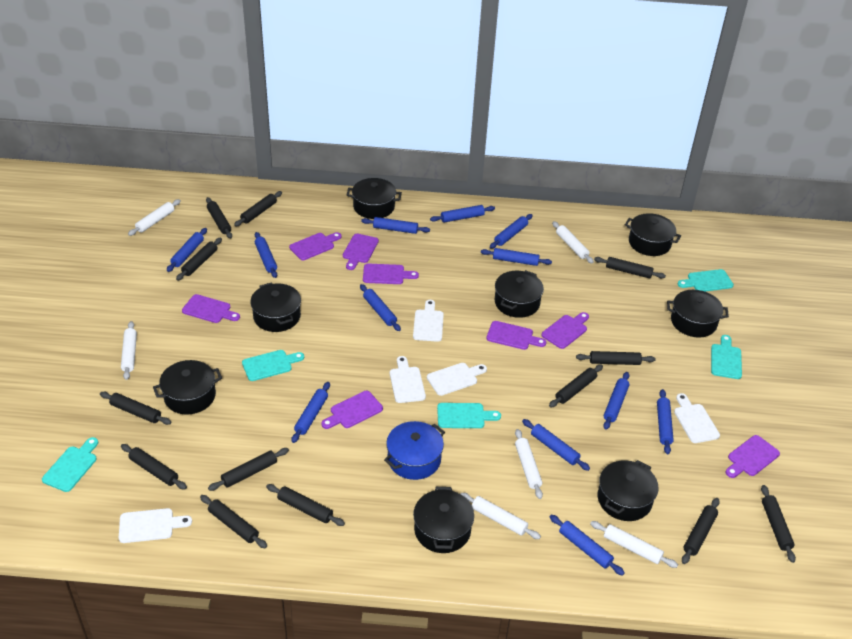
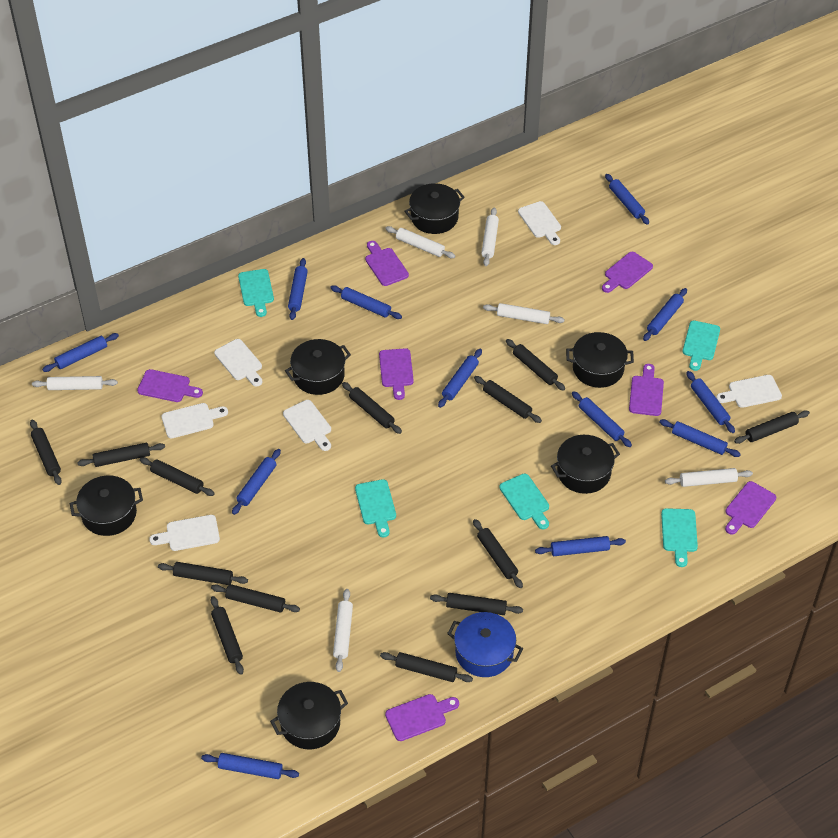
black pot: 8 -> 6
purple cutting board: 8 -> 7
white cutting board: 5 -> 6

